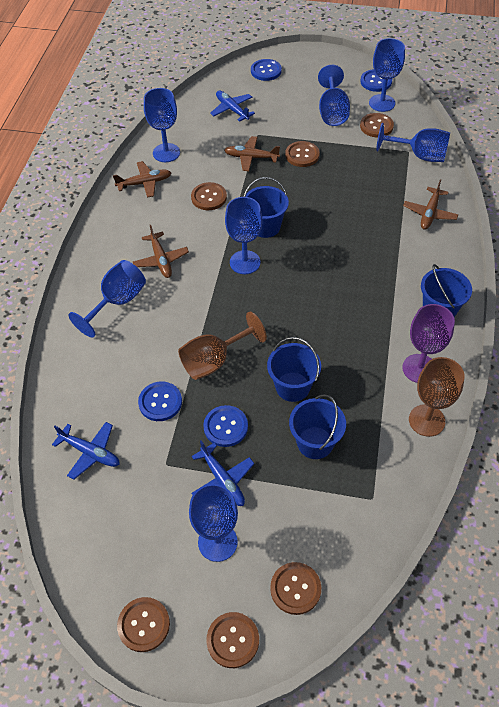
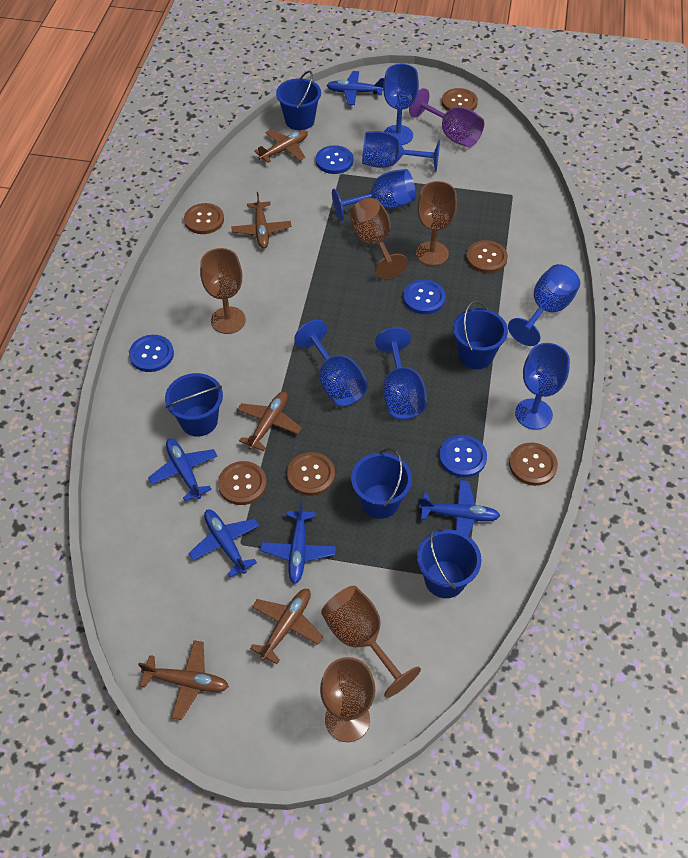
blue bucket: 4 -> 5
blue plane: 3 -> 5
brown goblet: 2 -> 5
brown plane: 4 -> 5

